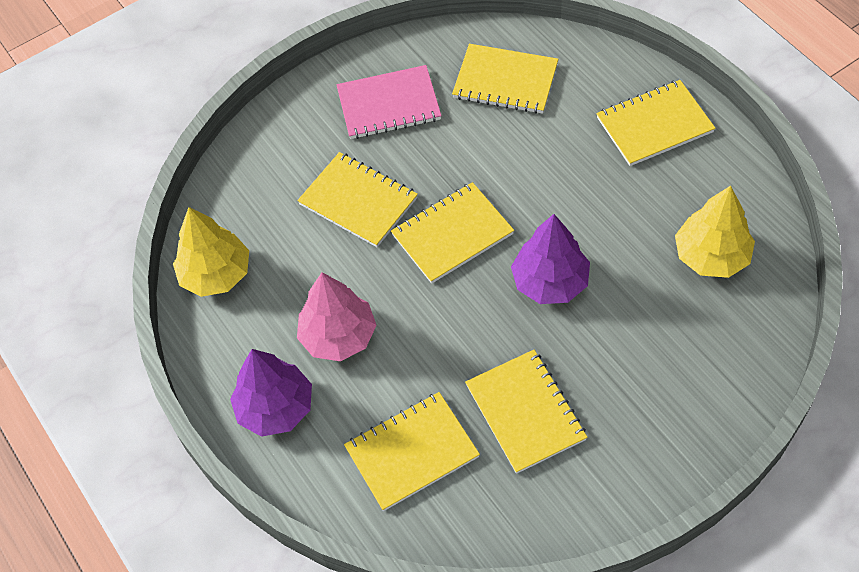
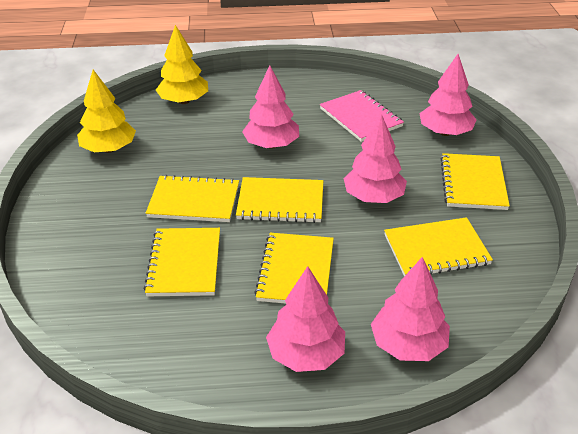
pink tree: 1 -> 5
purple tree: 2 -> 0

